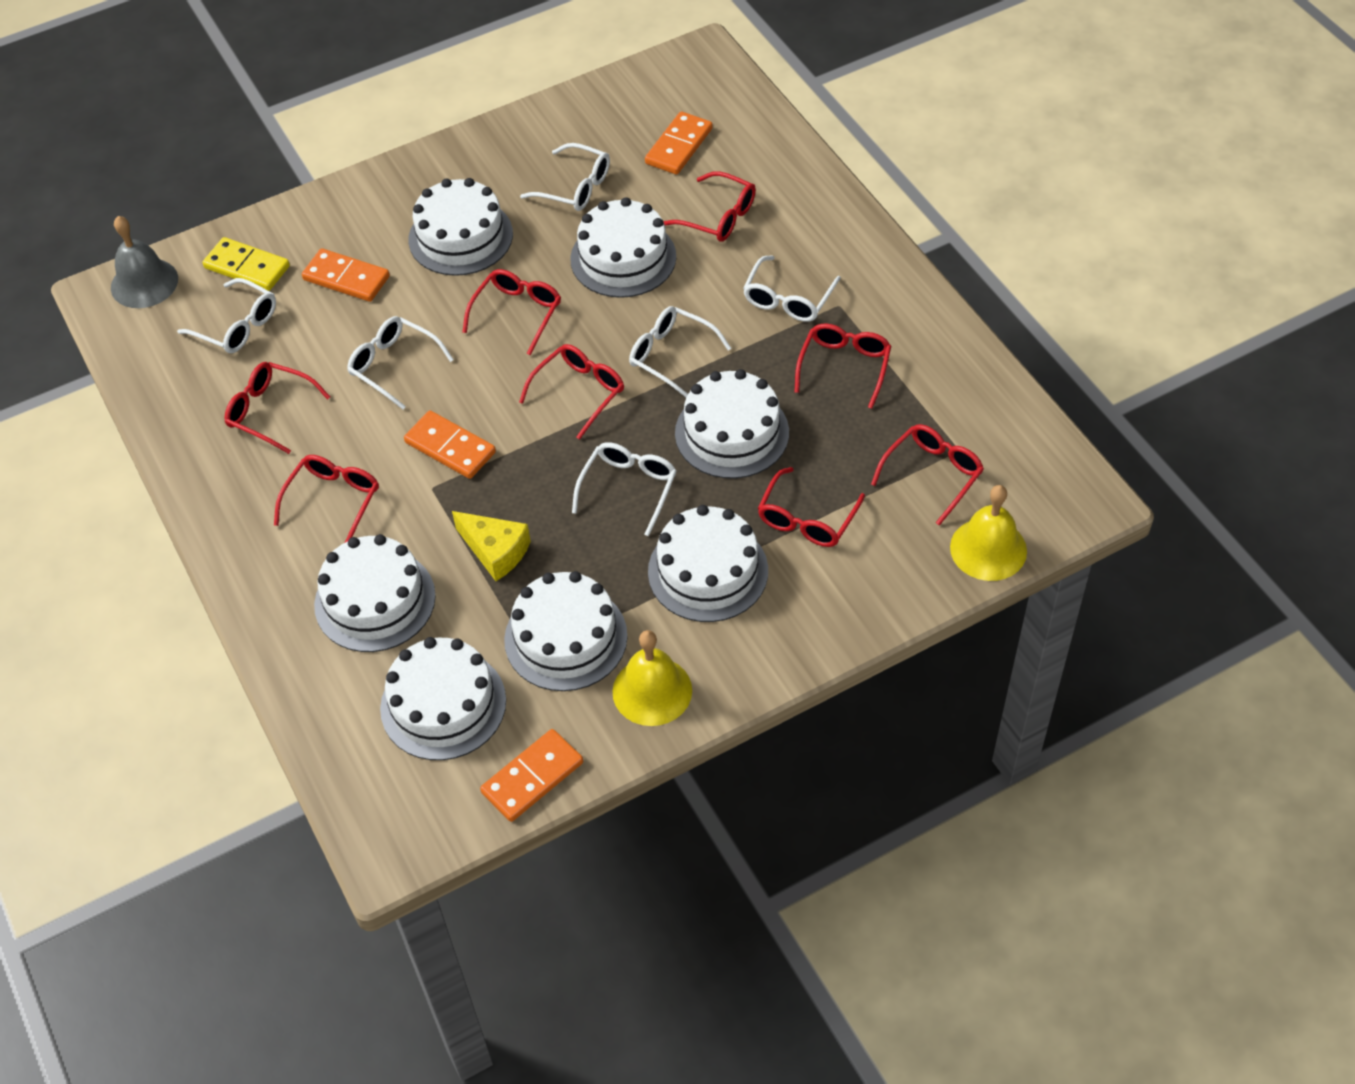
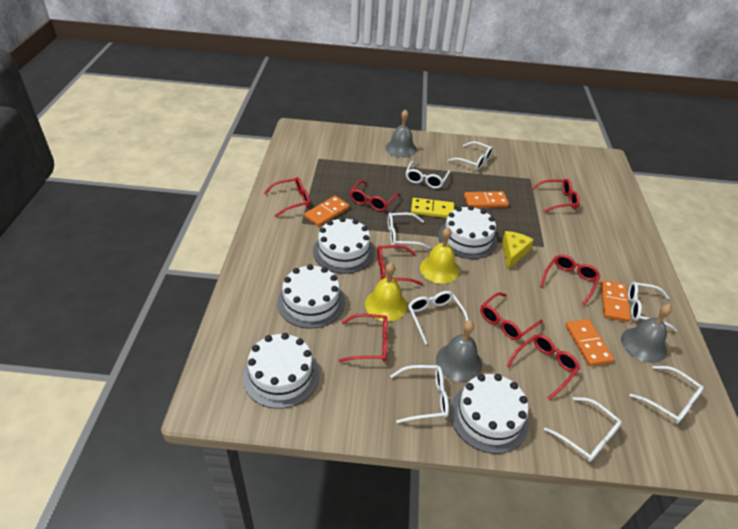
grey bell: 1 -> 3
white cake: 7 -> 5
white glasses: 6 -> 8

